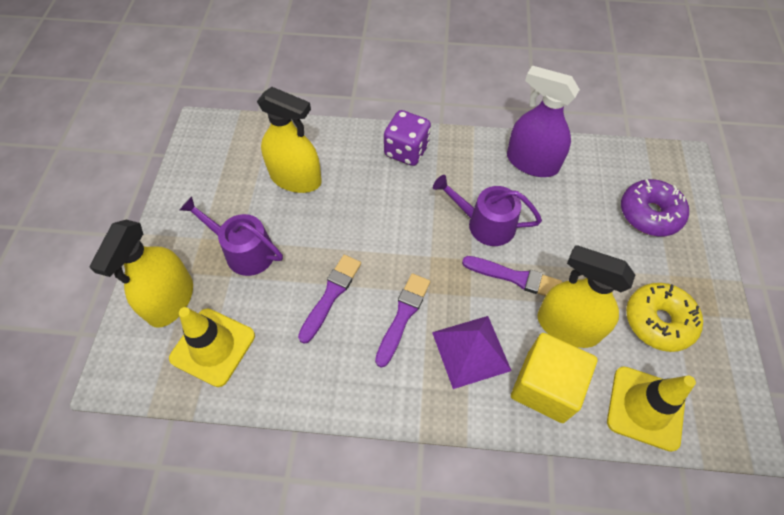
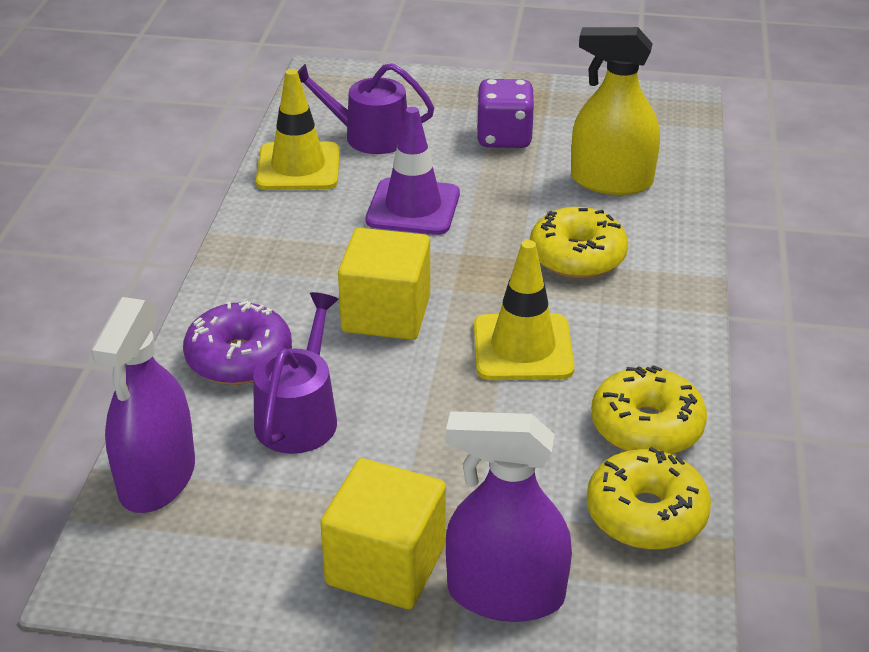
purple brush: 3 -> 0
purple pyramid: 1 -> 0
purple spray bottle: 1 -> 2
purple traffic cone: 0 -> 1
yellow cube: 1 -> 2
yellow donut: 1 -> 3
yellow spray bottle: 3 -> 1

